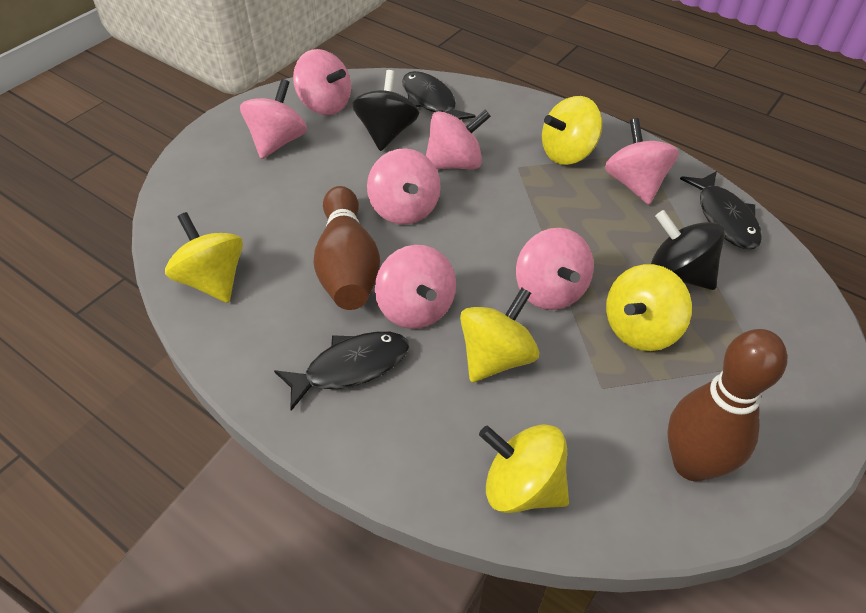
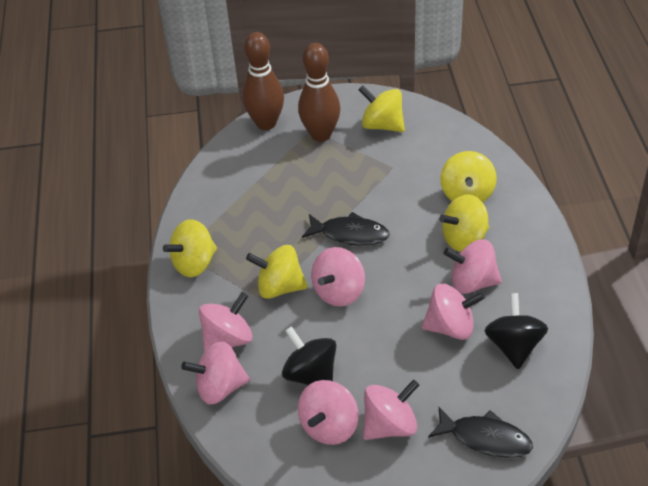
black fish: 3 -> 2

